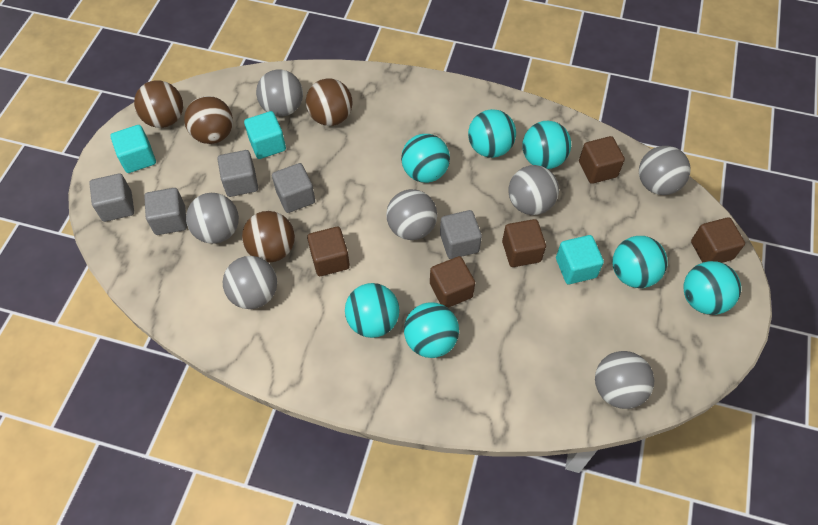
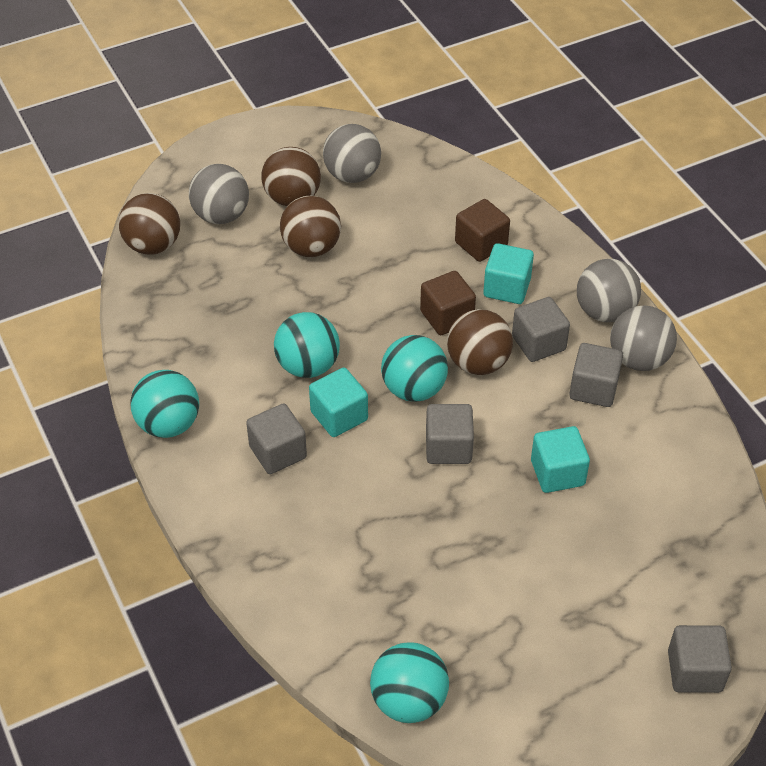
brown cube: 5 -> 2
grey ball: 7 -> 4
turquoise ball: 7 -> 4

